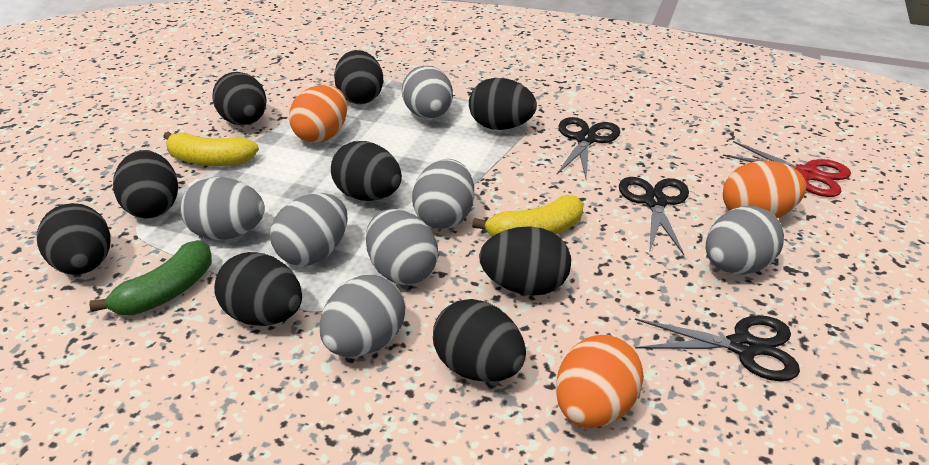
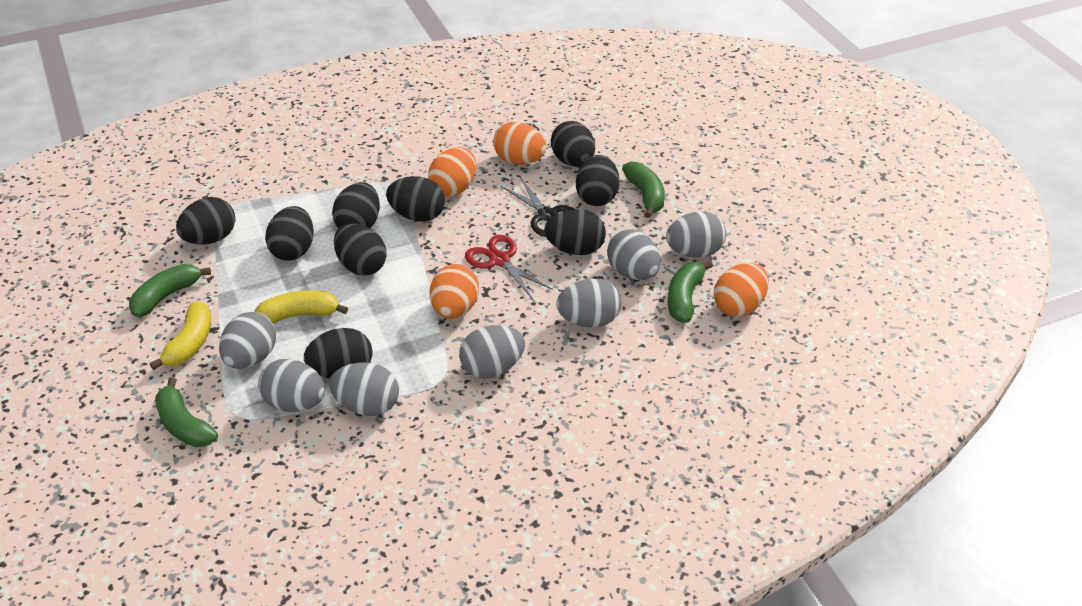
black scissors: 3 -> 1
green banana: 1 -> 4
orange egg: 3 -> 4

